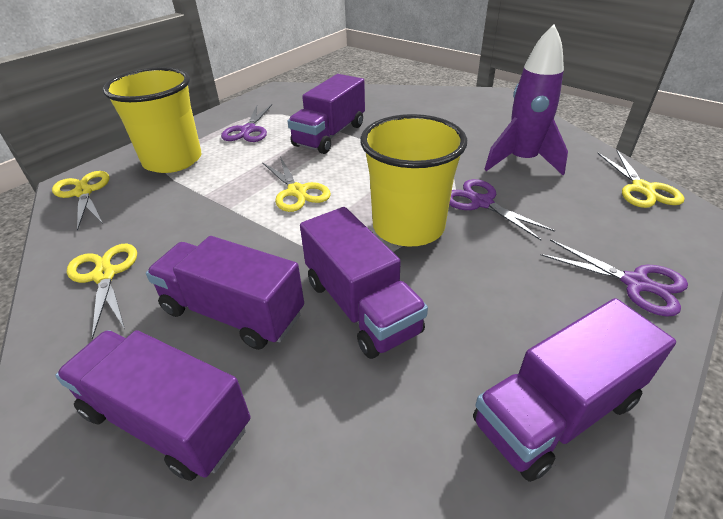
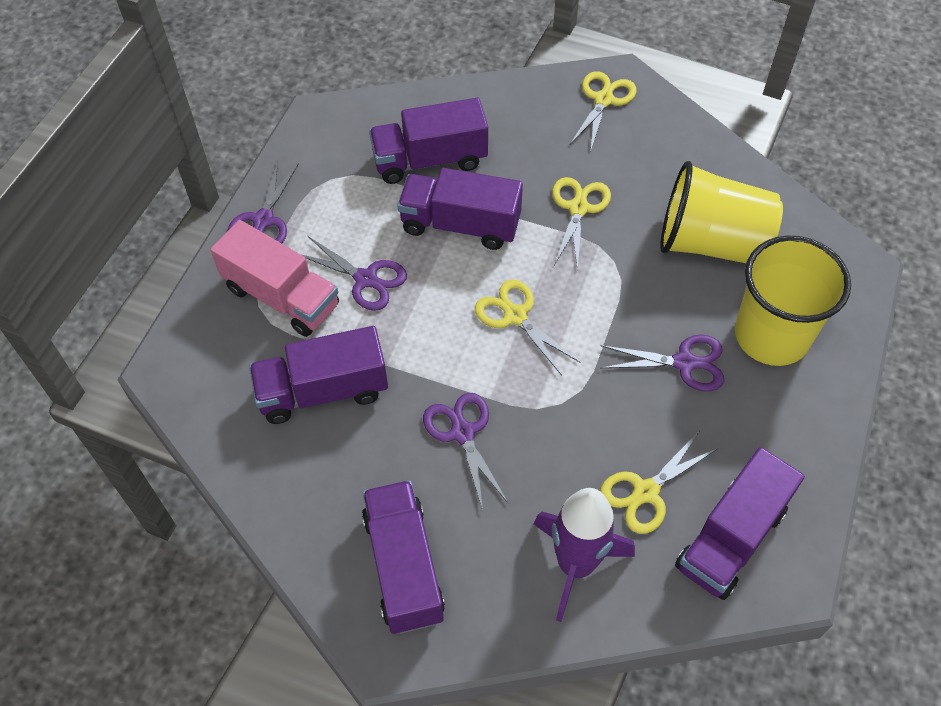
pink truck: 0 -> 1
purple scissors: 3 -> 4

